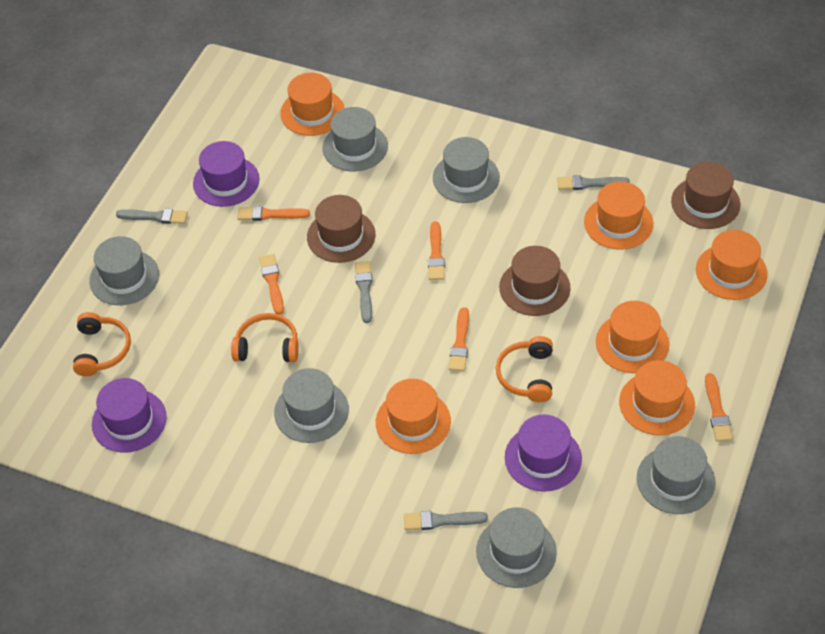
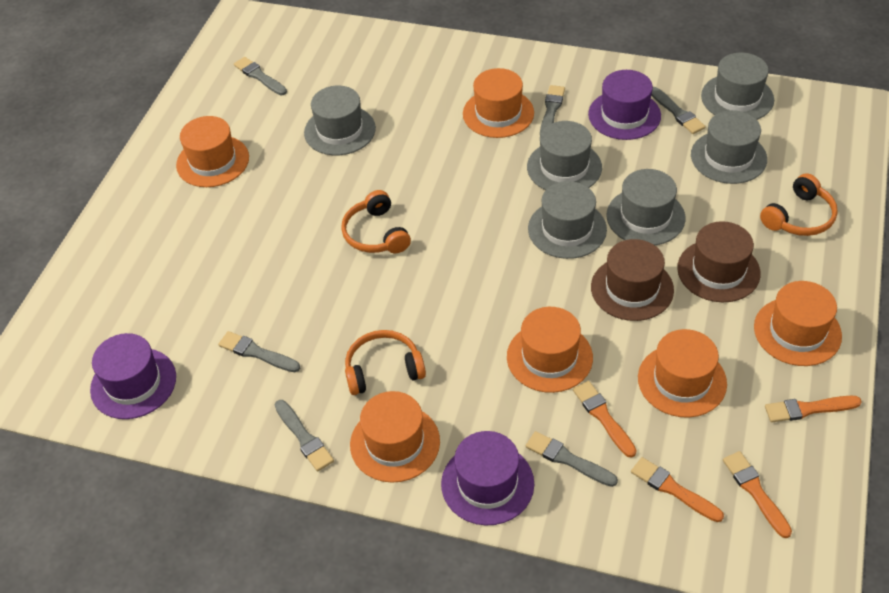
brown hat: 3 -> 2
grey brush: 4 -> 6
orange brush: 5 -> 4

